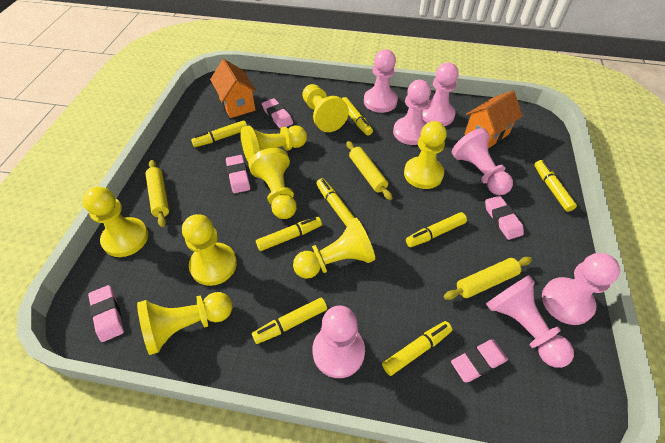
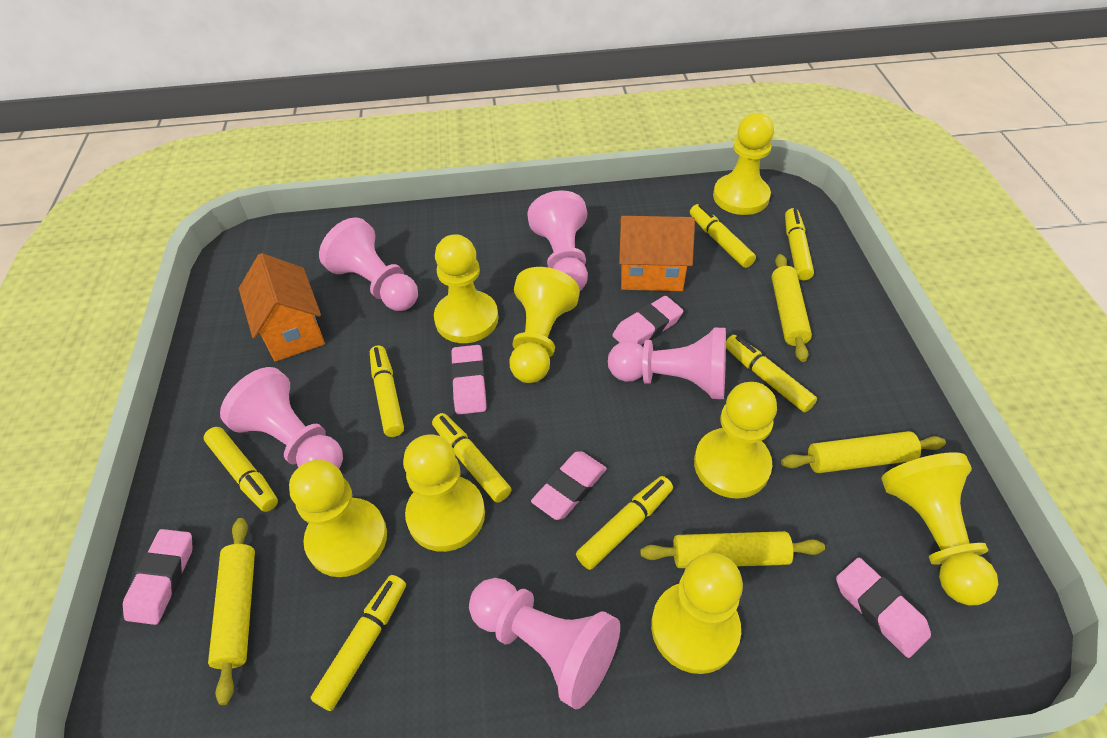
pink pawn: 7 -> 5
yellow rolling pin: 3 -> 4

